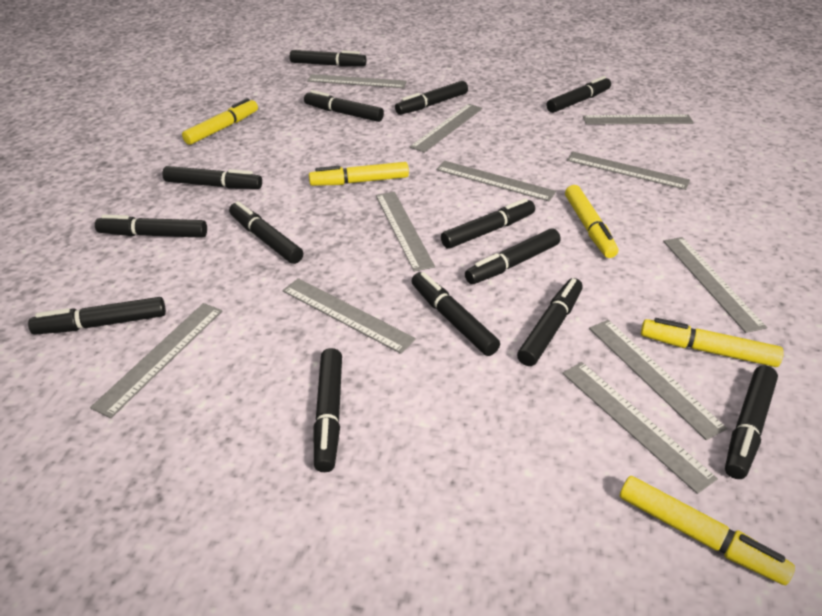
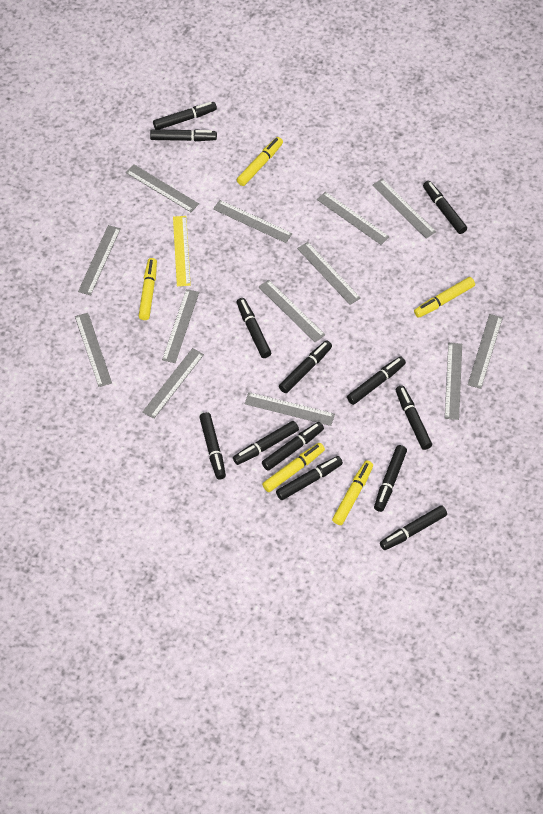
black marker: 14 -> 13
grey ruler: 11 -> 13
yellow ruler: 0 -> 1

